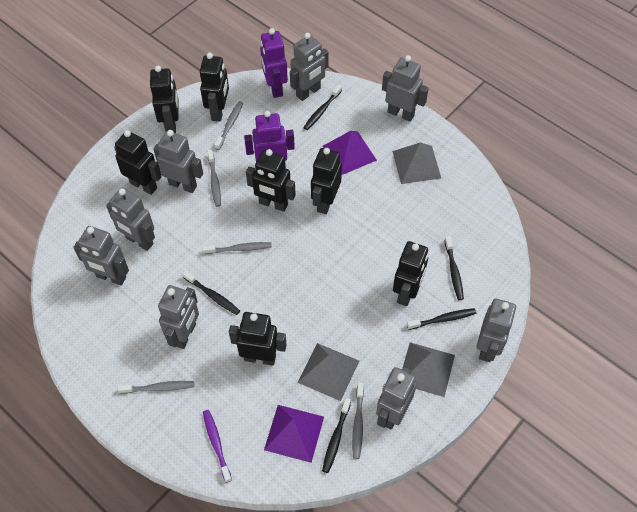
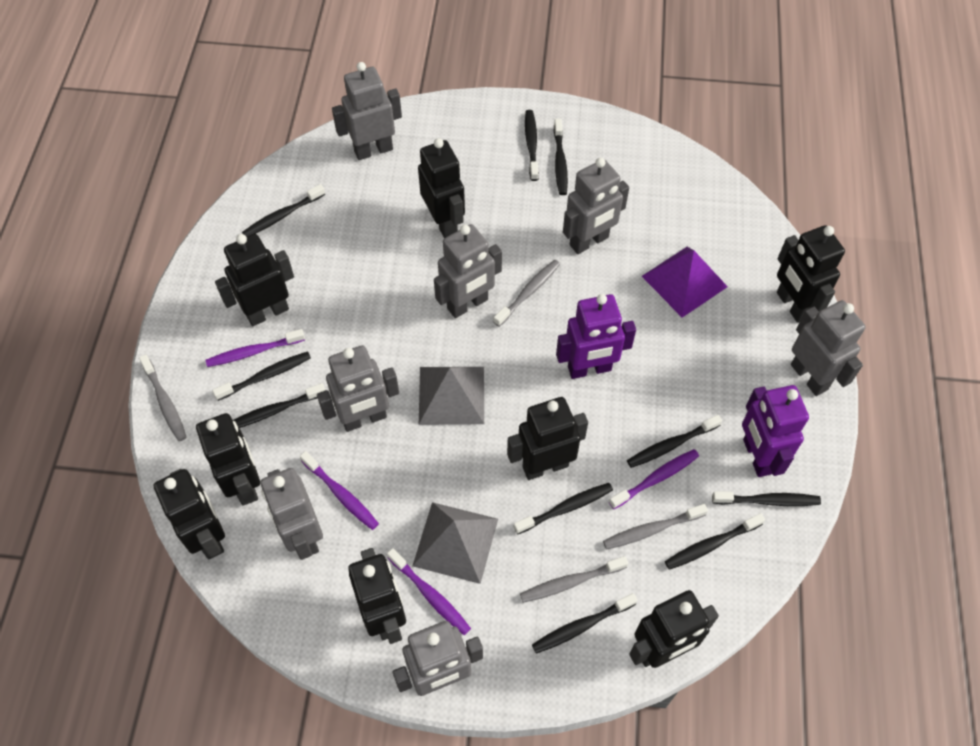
black robot: 7 -> 8
black toothbrush: 5 -> 10
grey pyramid: 3 -> 2
grey robot: 8 -> 7
grey toothbrush: 5 -> 4
purple pyramid: 2 -> 1
purple toothbrush: 1 -> 4

